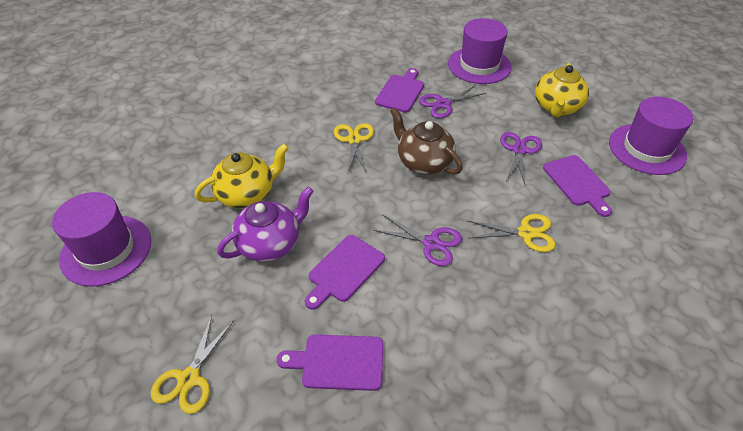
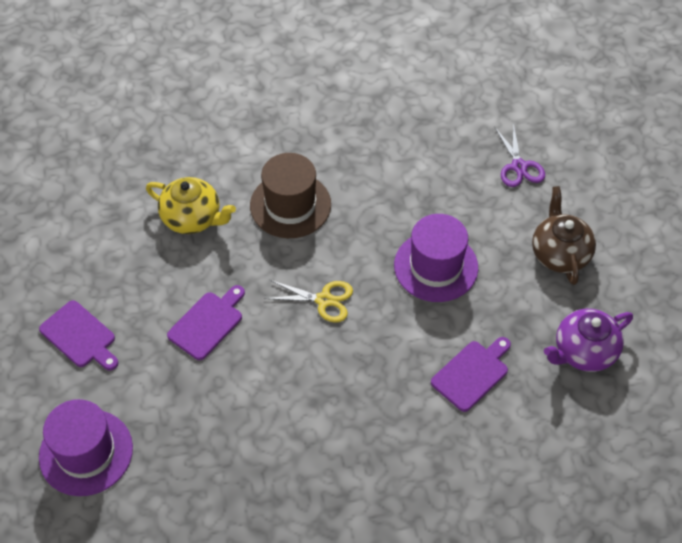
brown hat: 0 -> 1
purple cutting board: 4 -> 3
purple hat: 3 -> 2
purple scissors: 3 -> 1
yellow scissors: 3 -> 1
yellow teapot: 2 -> 1

